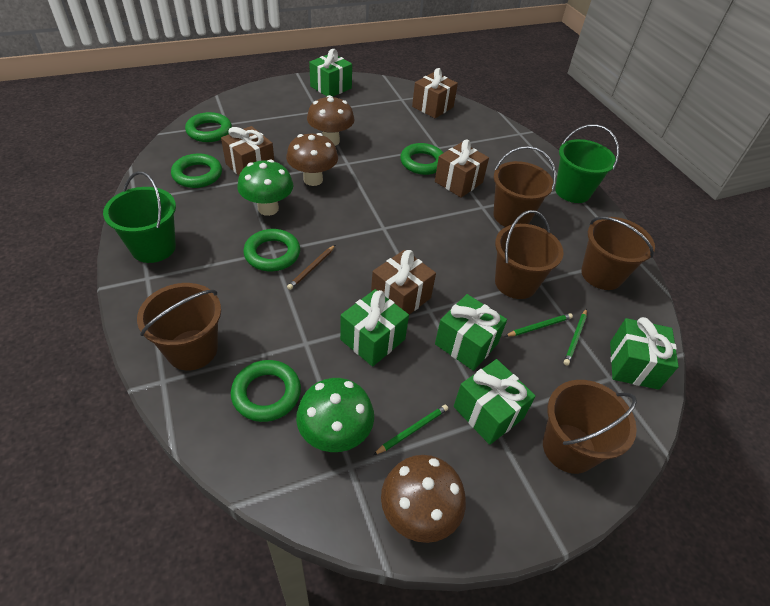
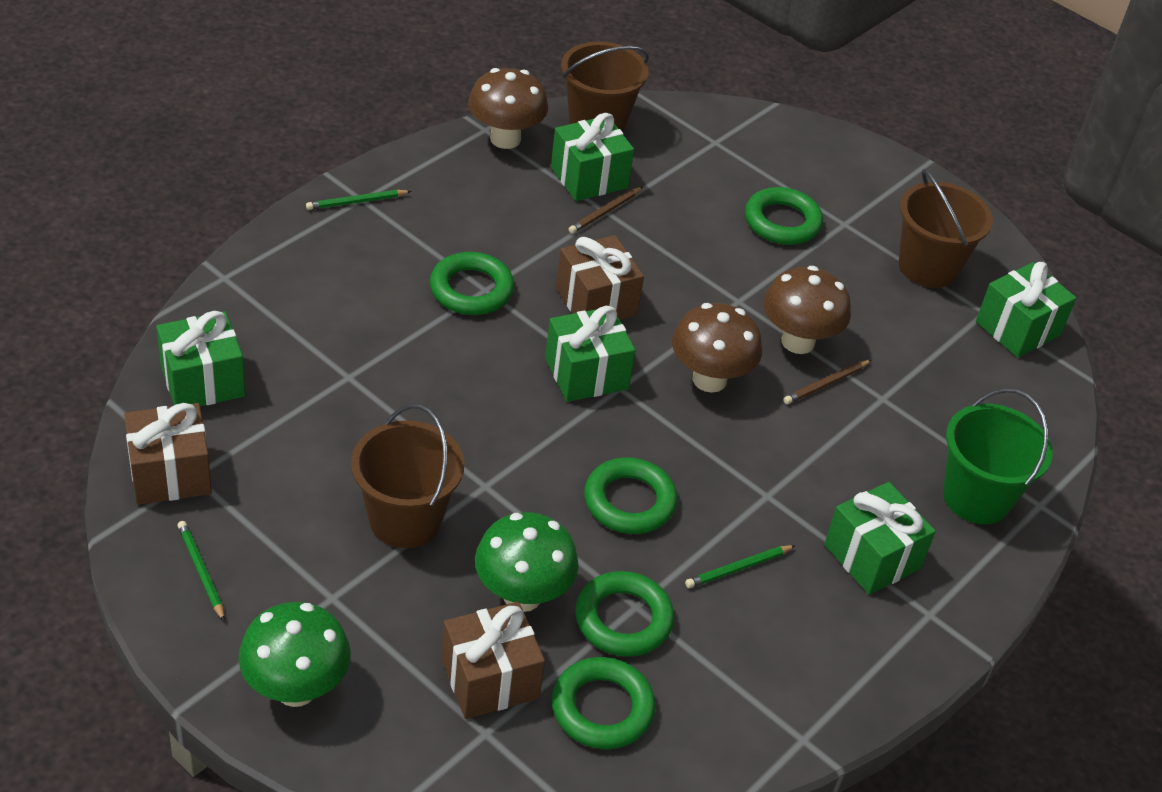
brown bucket: 5 -> 3
brown gift: 4 -> 3
brown pencil: 1 -> 2
green bucket: 2 -> 1

